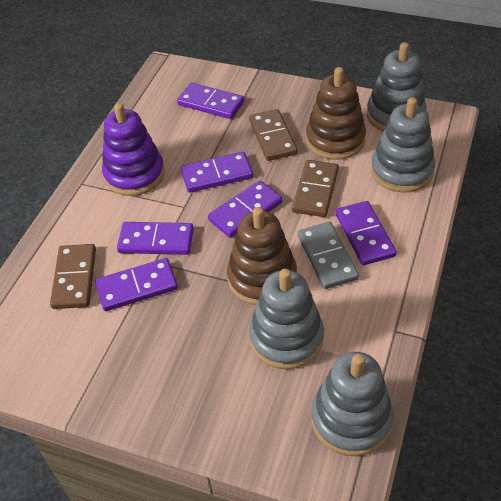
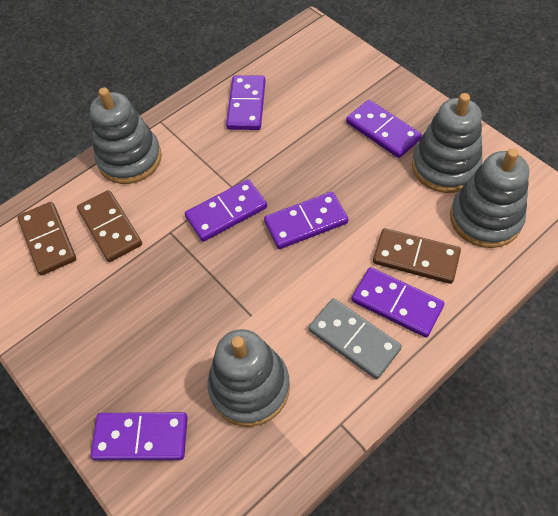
brown stacking toy: 2 -> 0
purple stacking toy: 1 -> 0

